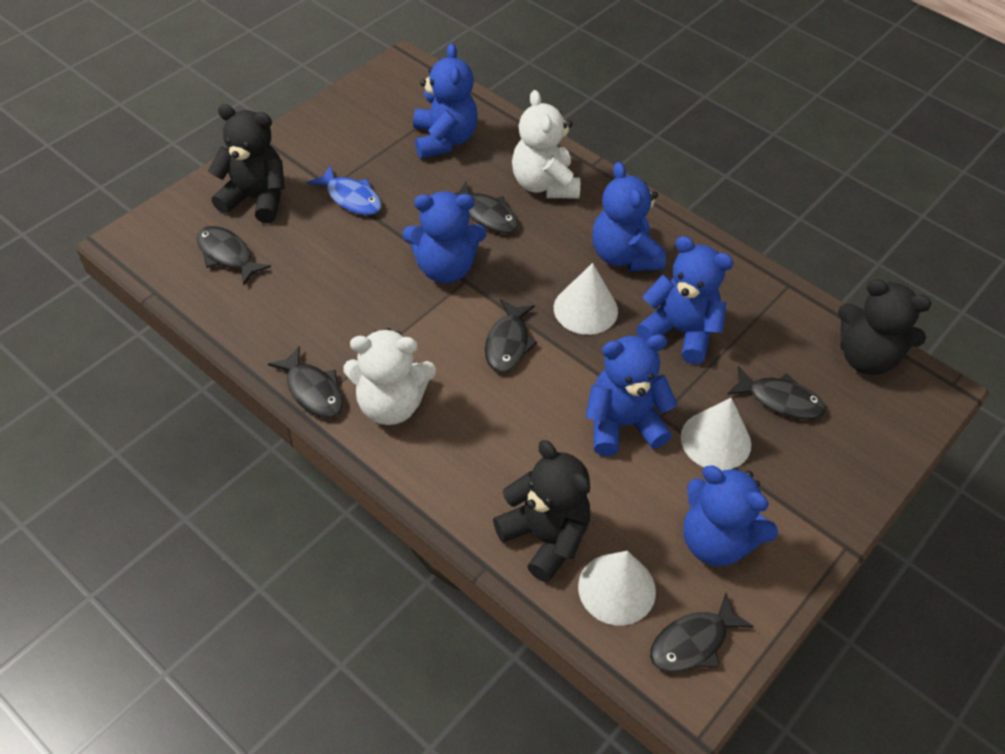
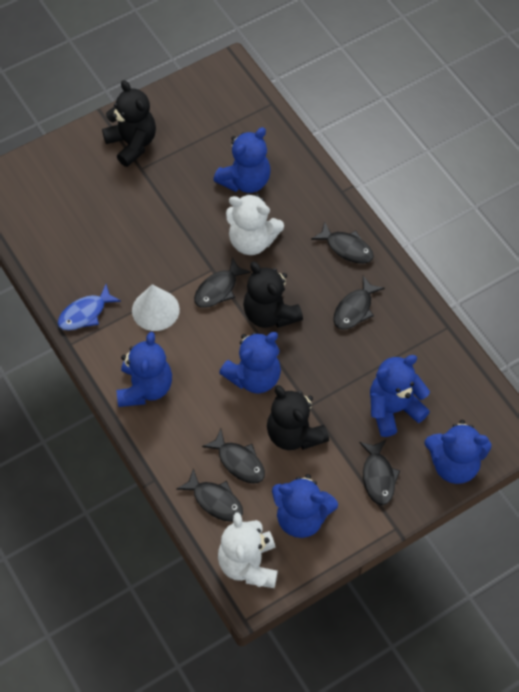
white cone: 3 -> 1

